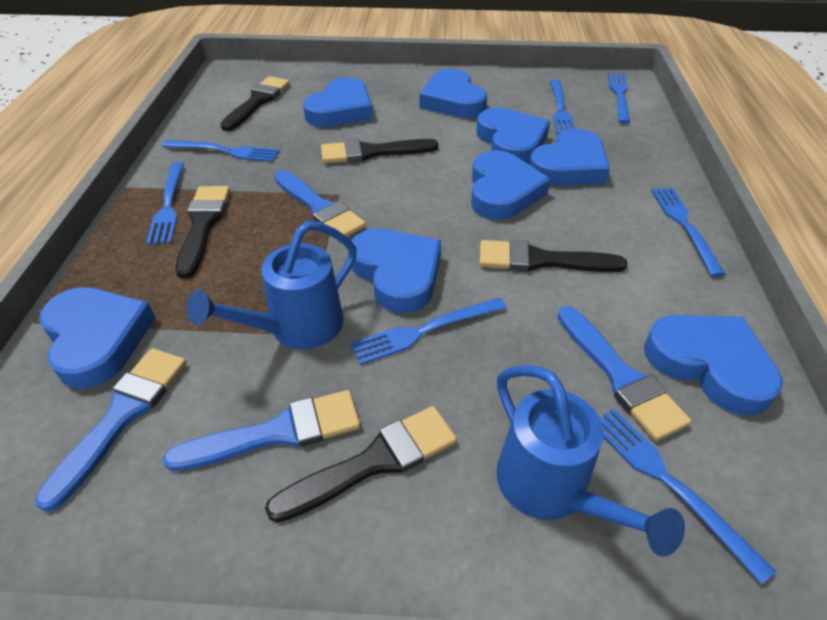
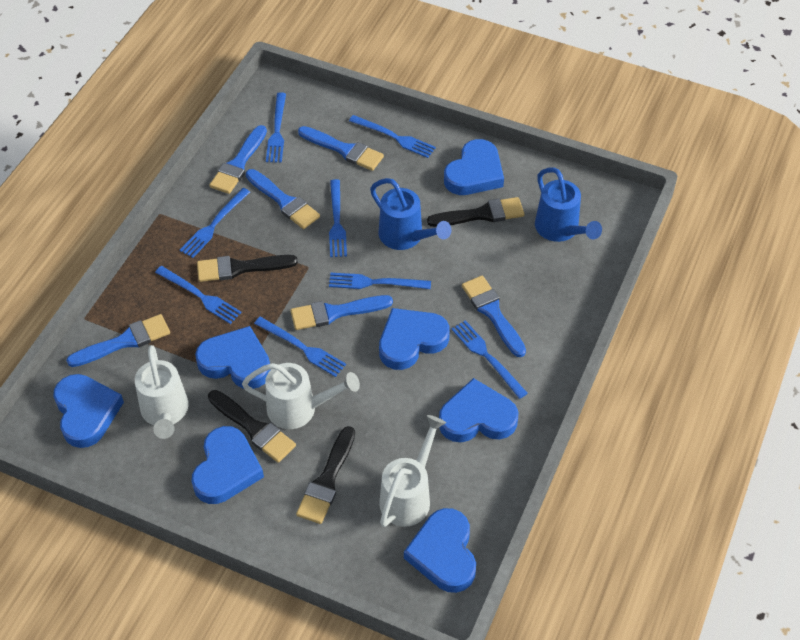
black brush: 5 -> 4
blue brush: 4 -> 6
blue fork: 7 -> 8
blue heart: 8 -> 7
white watering can: 0 -> 3

